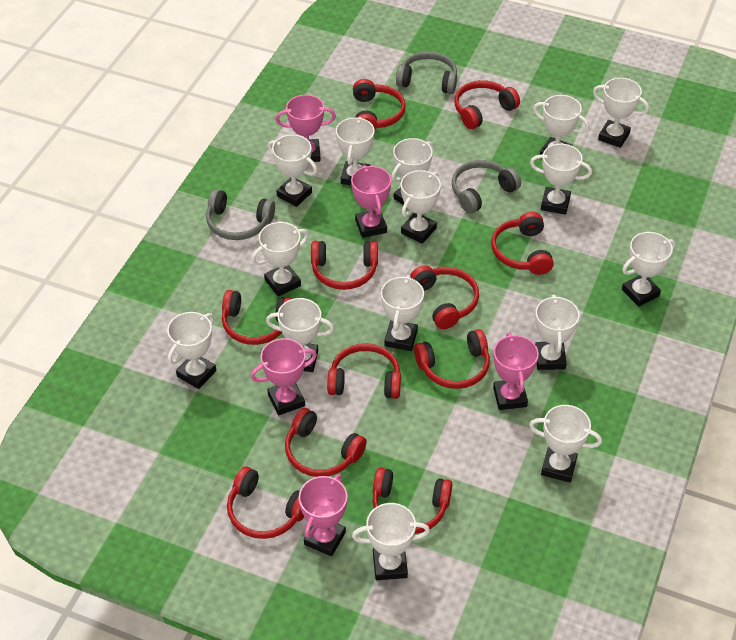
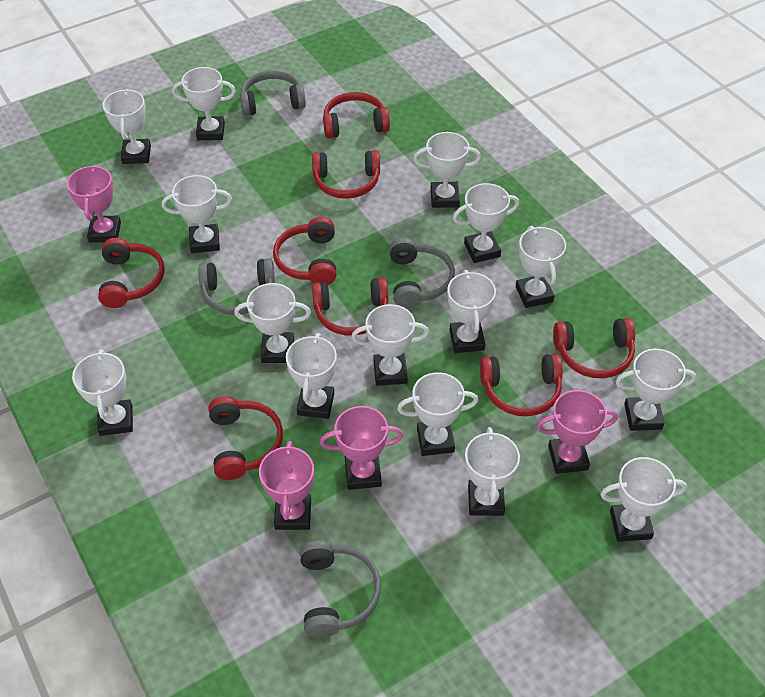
grey headphones: 3 -> 4
pink trophy: 5 -> 4
red headphones: 11 -> 8

